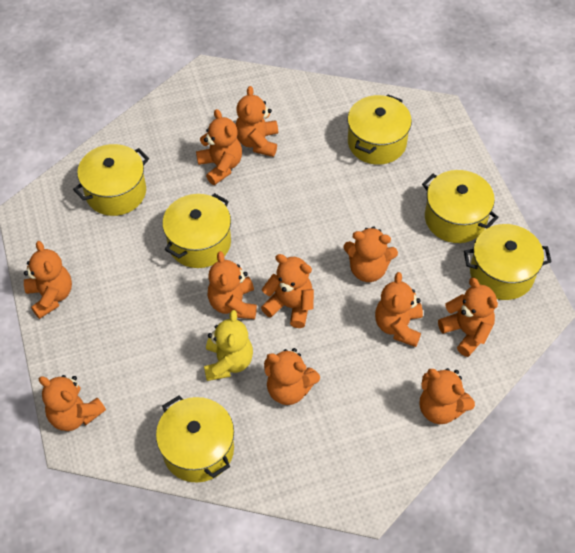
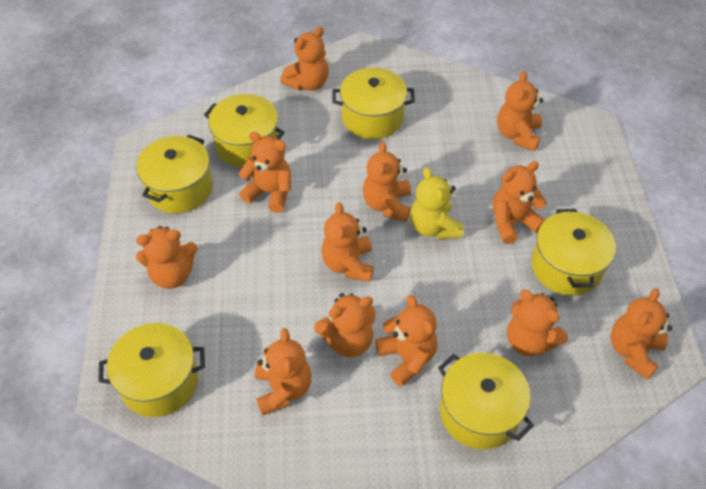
orange teddy bear: 11 -> 12

